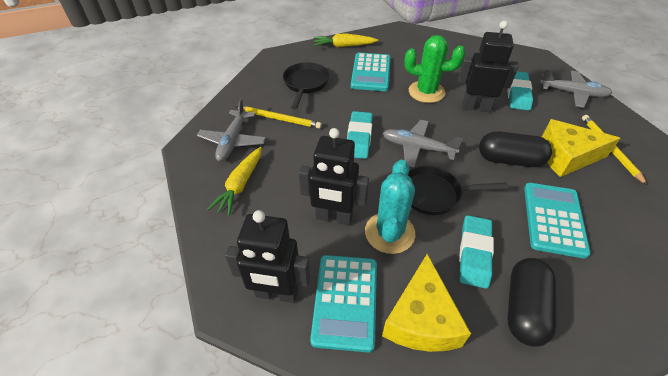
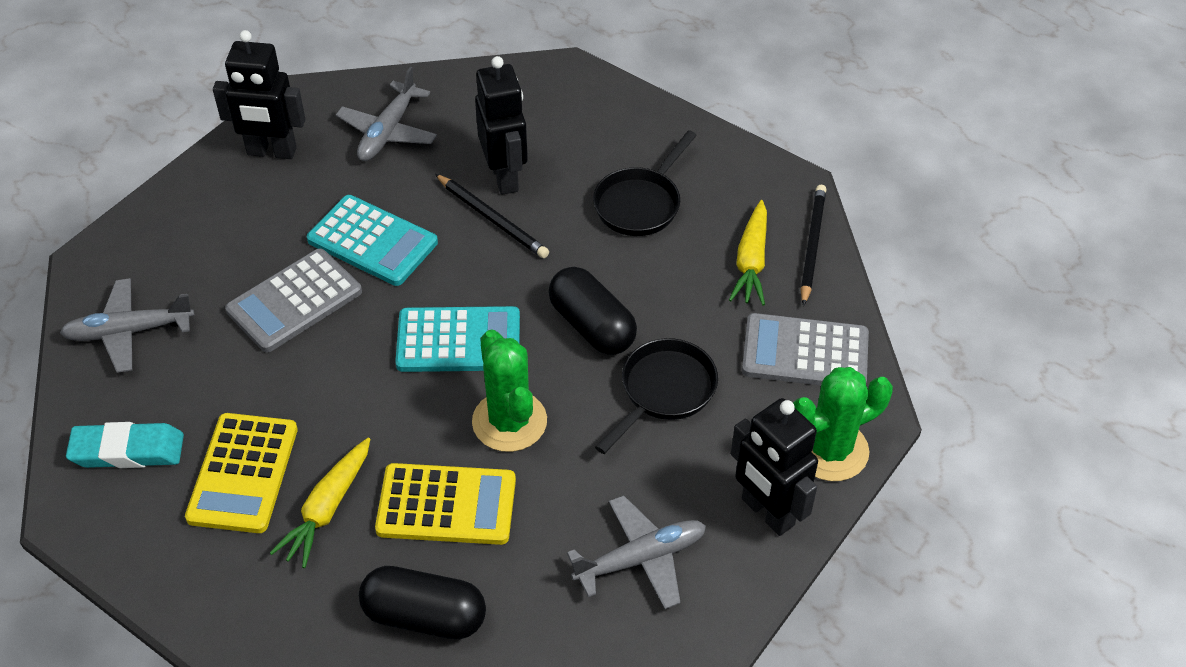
black pencil: 0 -> 2
green cactus: 1 -> 2
grey calculator: 0 -> 2
turquoise cactus: 1 -> 0
turquoise calculator: 3 -> 2
turquoise eraser: 3 -> 1
yellow calculator: 0 -> 2
yellow cheese: 2 -> 0
yellow pencil: 2 -> 0

